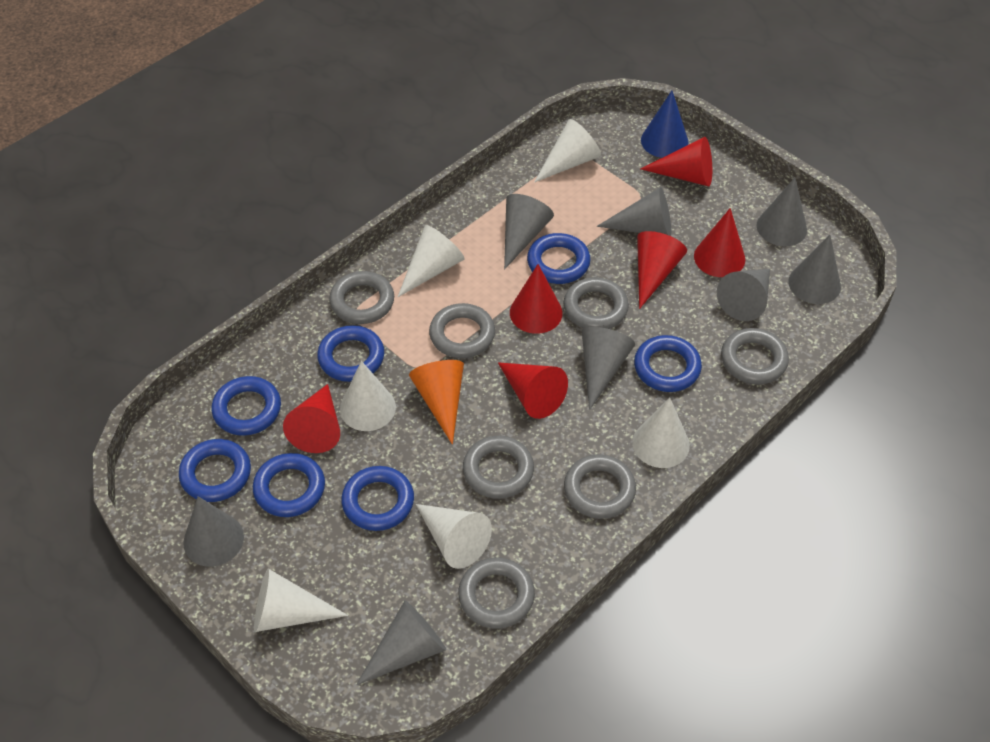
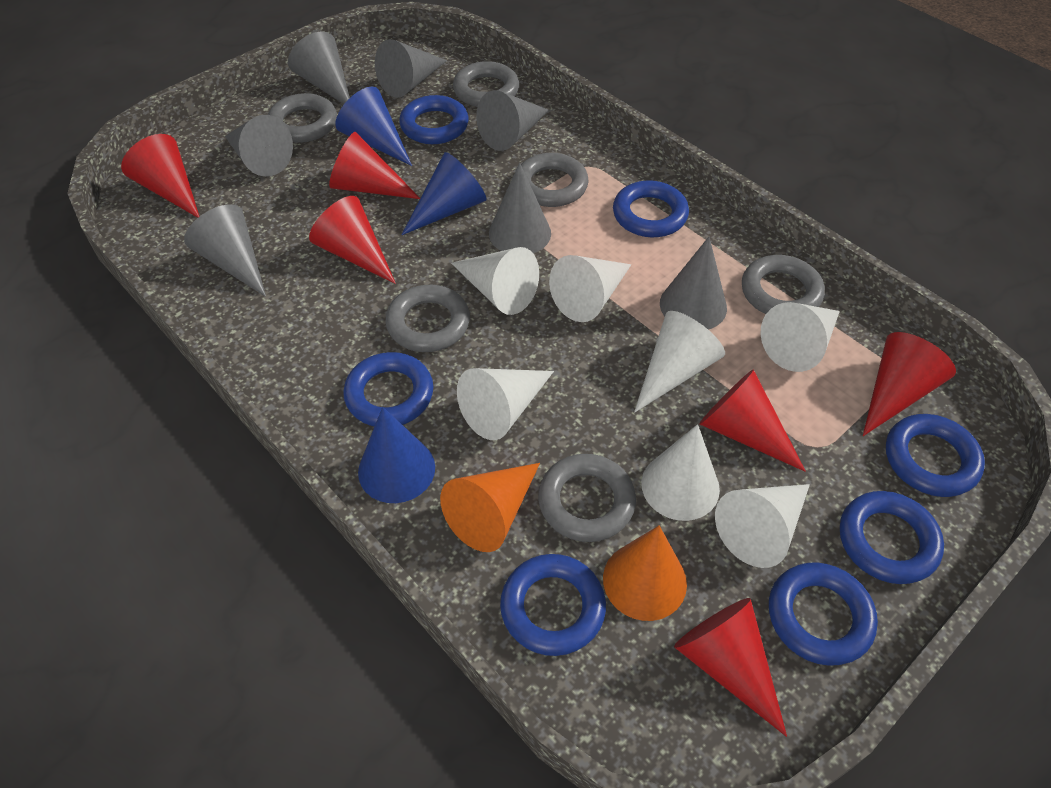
blue cone: 1 -> 3
grey cone: 8 -> 7
grey ring: 7 -> 6
orange cone: 1 -> 2
white cone: 6 -> 7

